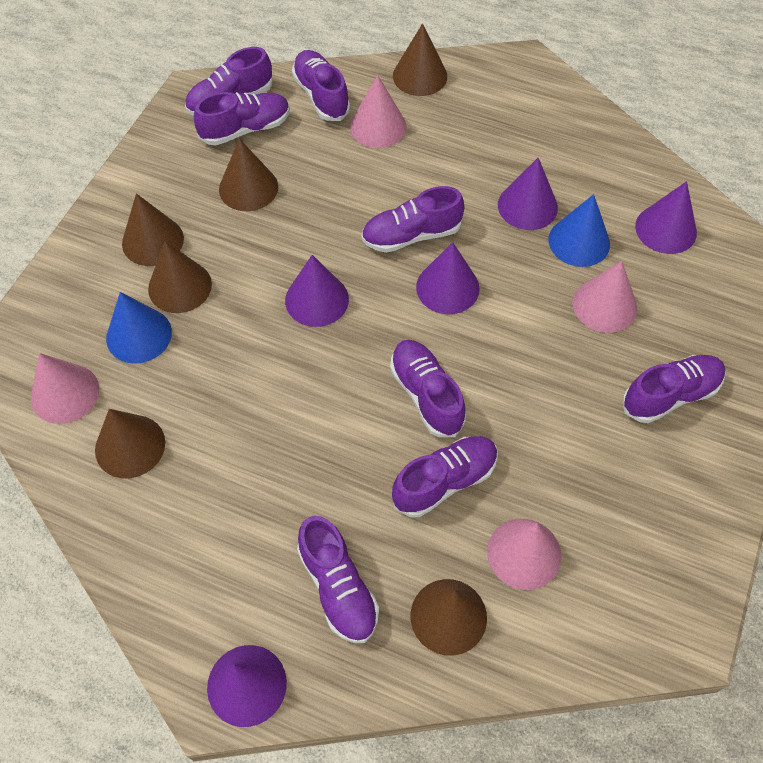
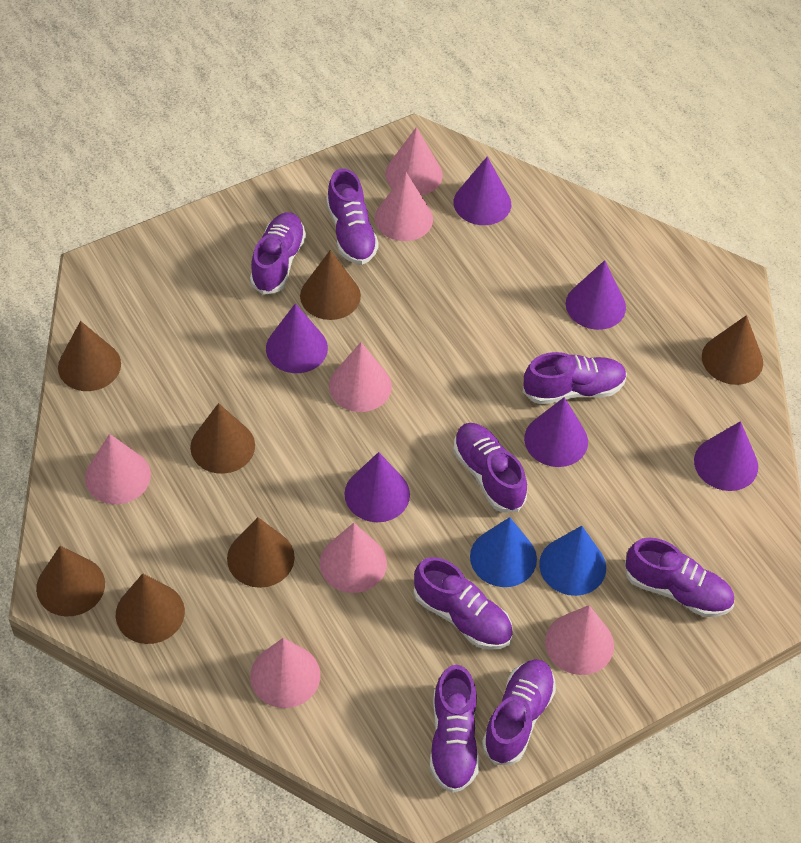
brown cone: 6 -> 7
pink cone: 4 -> 7
purple cone: 5 -> 6

